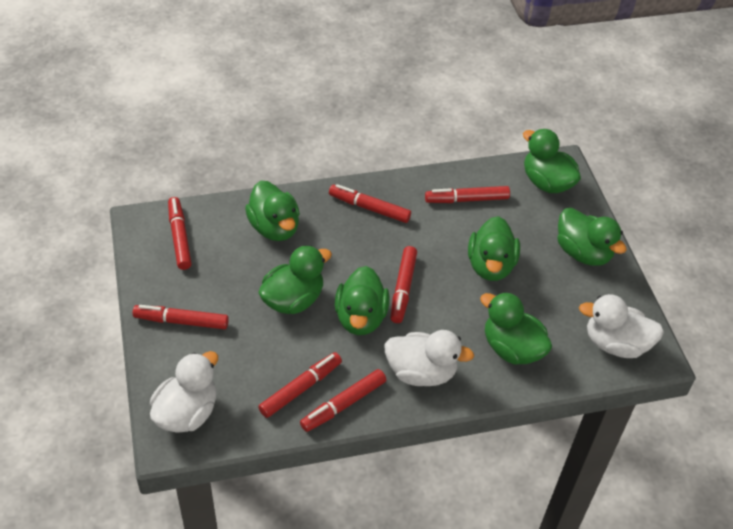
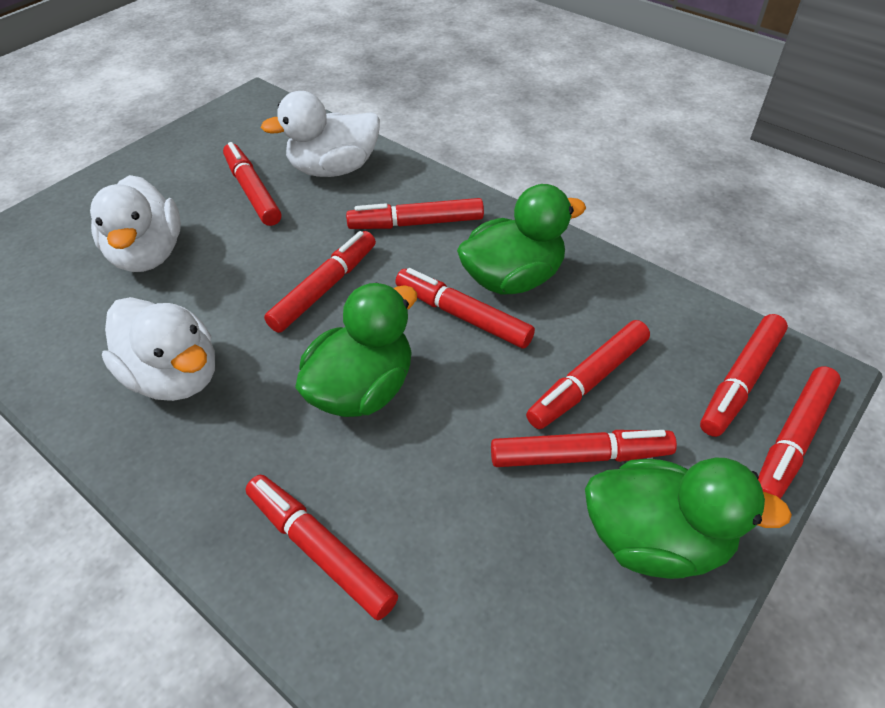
green duck: 7 -> 3
red marker: 7 -> 9

